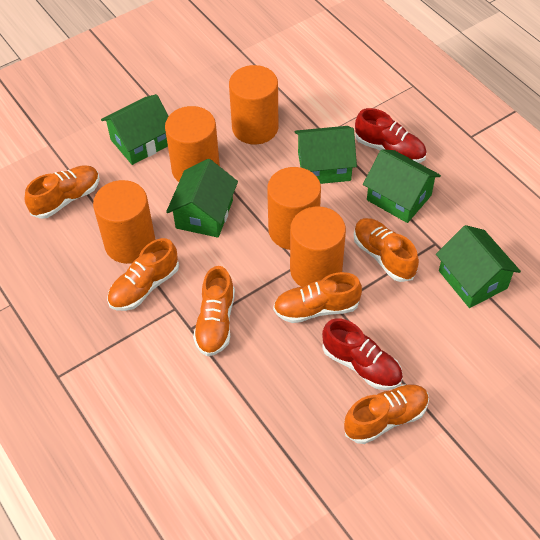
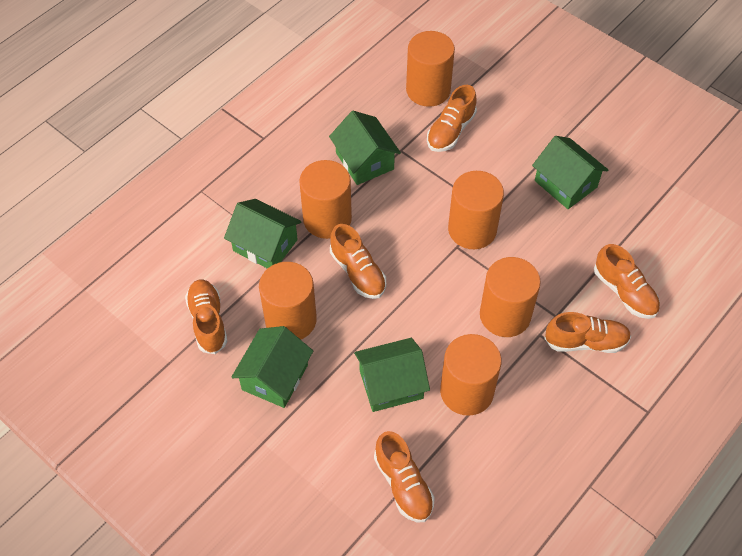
orange cylinder: 5 -> 6
red shoe: 2 -> 0

